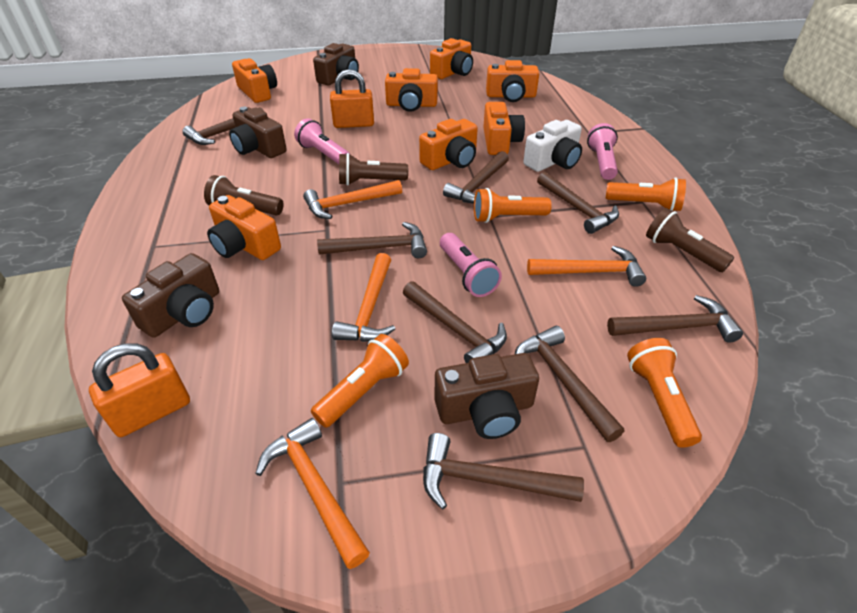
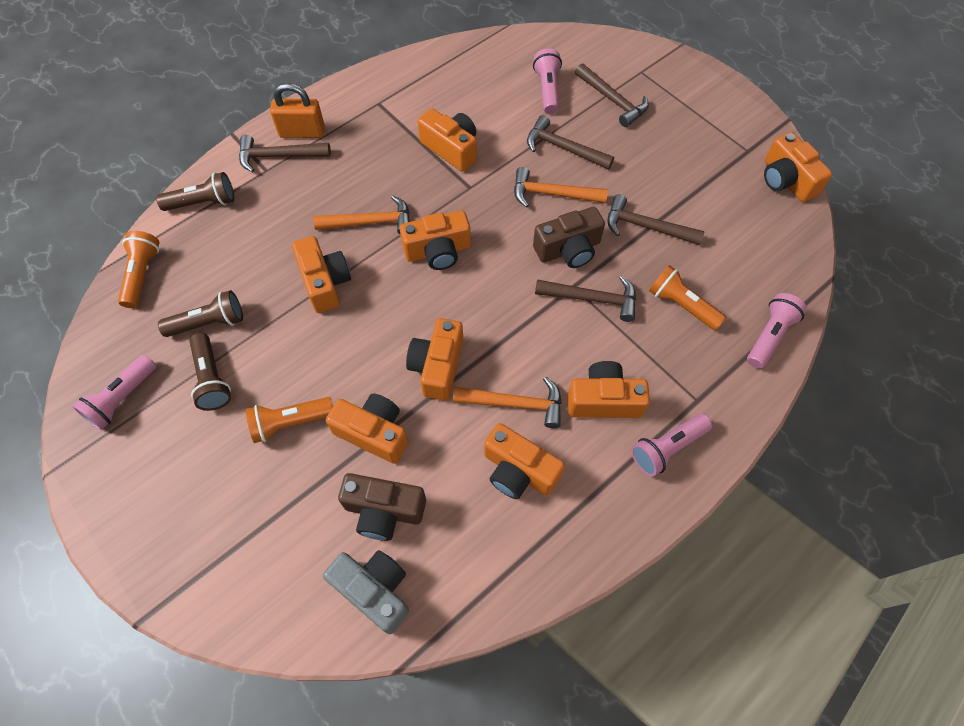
brown camera: 4 -> 2
brown hammer: 8 -> 5
grey camera: 0 -> 1
orange camera: 7 -> 8
orange flashlight: 4 -> 3
orange hammer: 4 -> 3
orange padlock: 2 -> 1
pink flashlight: 3 -> 4
white camera: 1 -> 0

